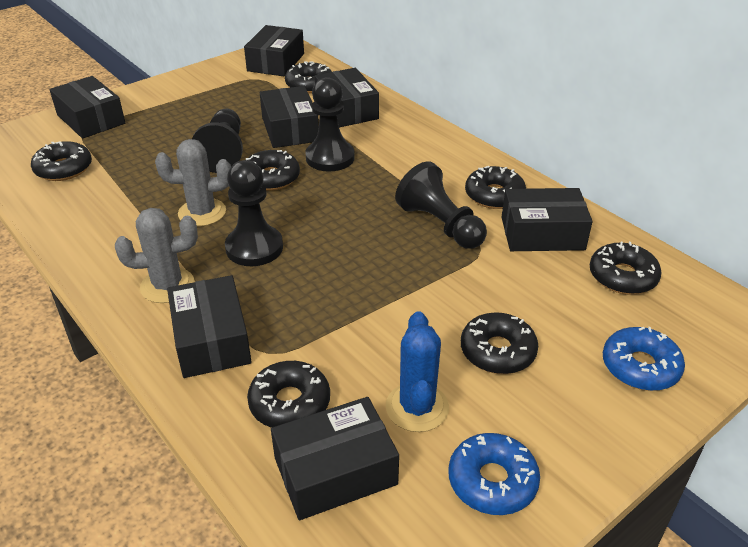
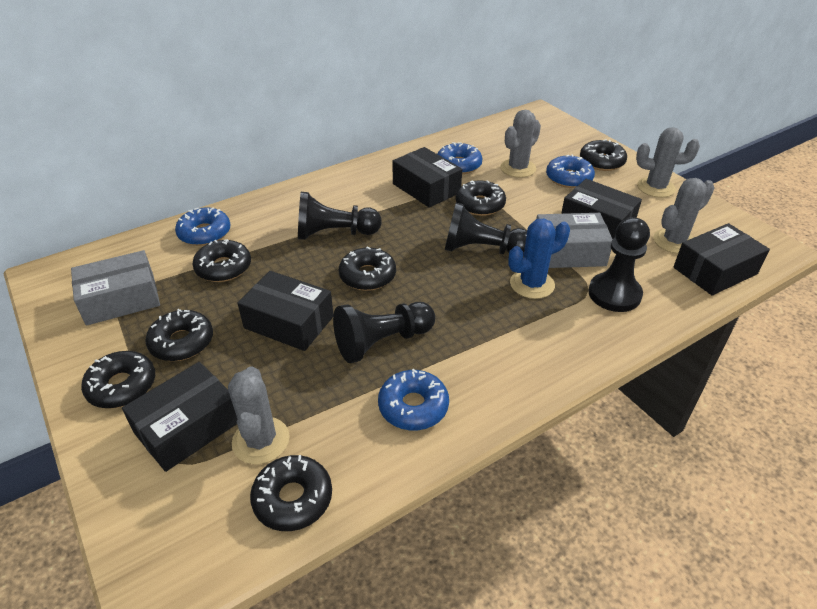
black box: 7 -> 5
blue donut: 2 -> 4
grey box: 0 -> 2
grey cactus: 2 -> 4

